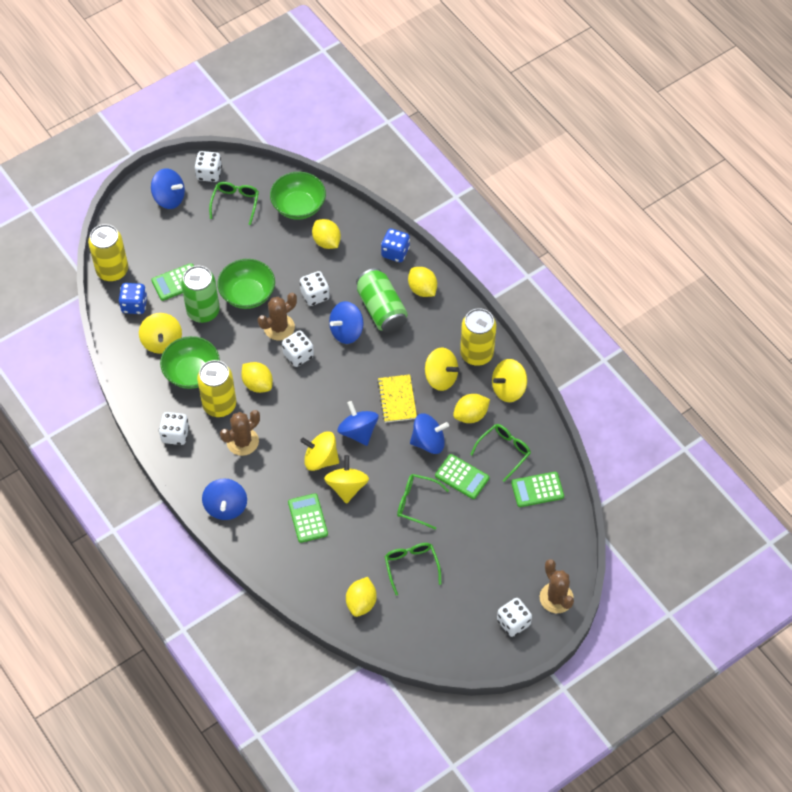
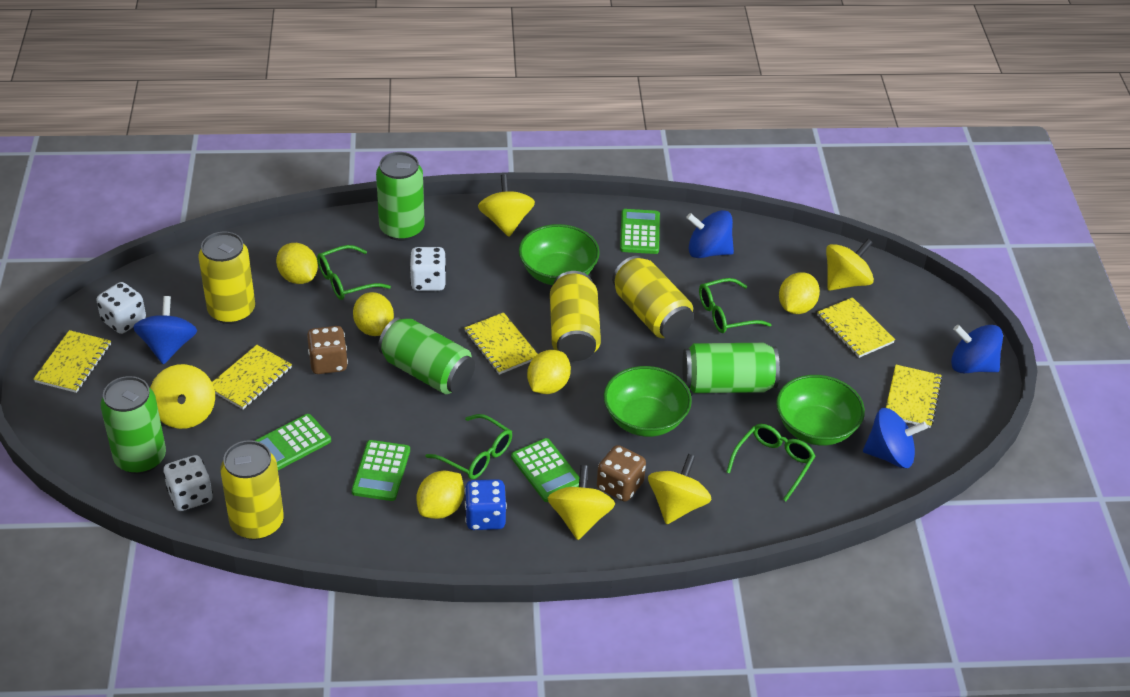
blue dice: 2 -> 1
blue spinning top: 5 -> 4
brown cactus: 3 -> 0
brown dice: 0 -> 2
green can: 2 -> 4
white dice: 5 -> 3
yellow can: 3 -> 4
yellow notebook: 1 -> 5

